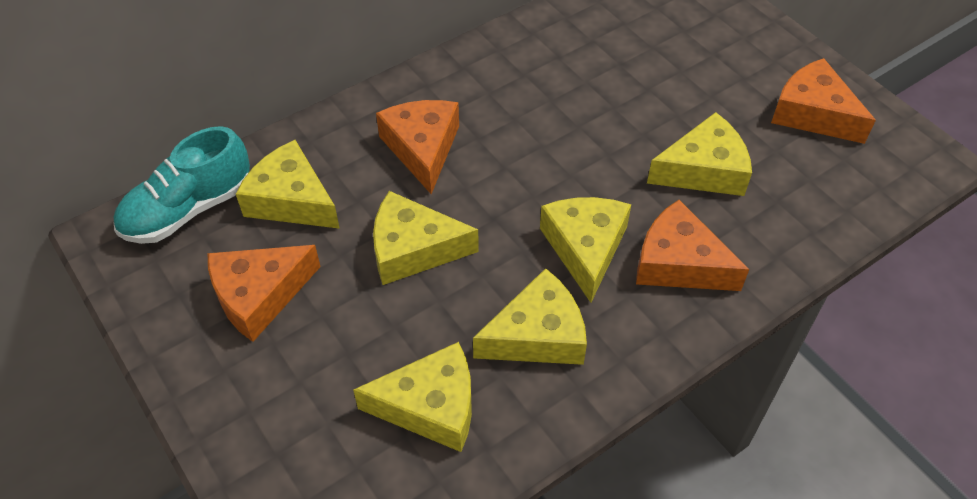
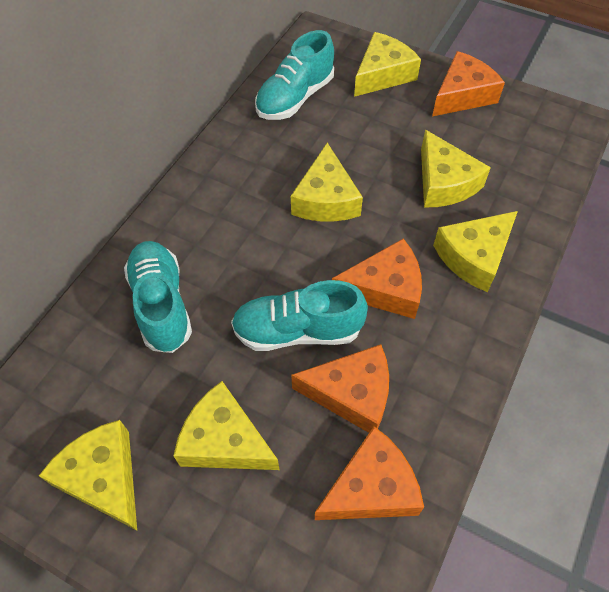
turquoise shoe: 1 -> 3

